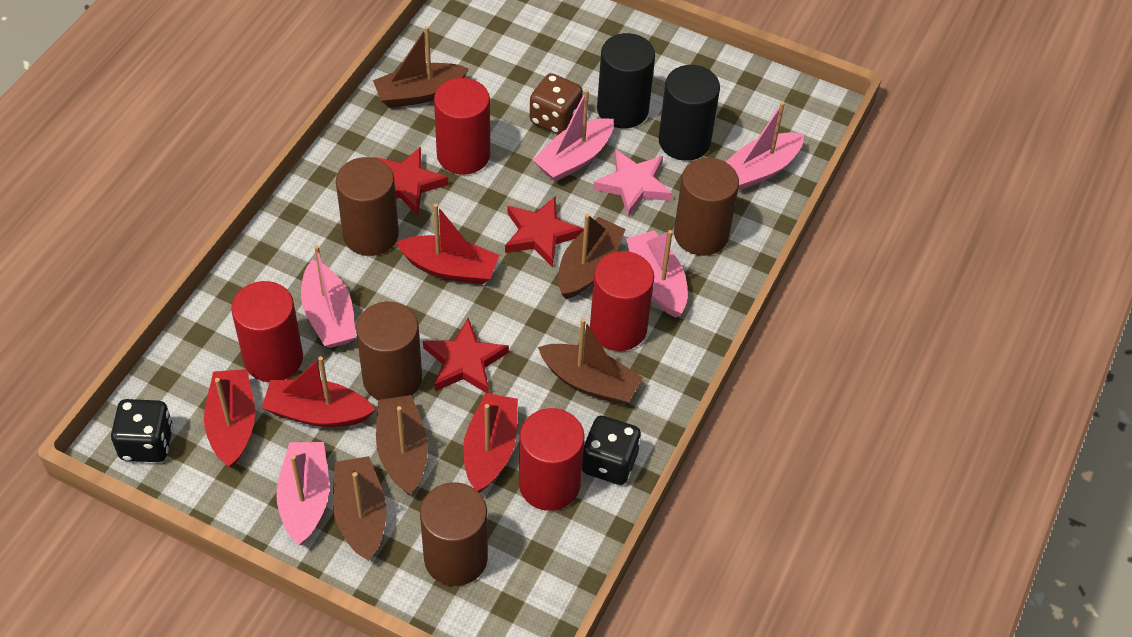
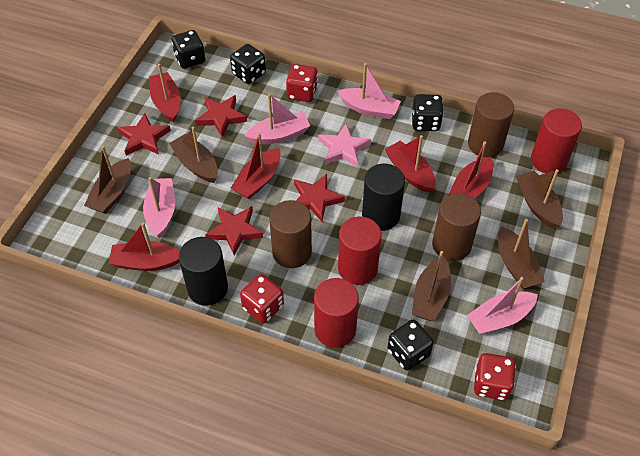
black dice: 2 -> 4
brown cylinder: 4 -> 3
brown dice: 1 -> 0
pink boat: 5 -> 4
red boat: 4 -> 5
red cylinder: 4 -> 3
red dice: 0 -> 3
red star: 3 -> 4

